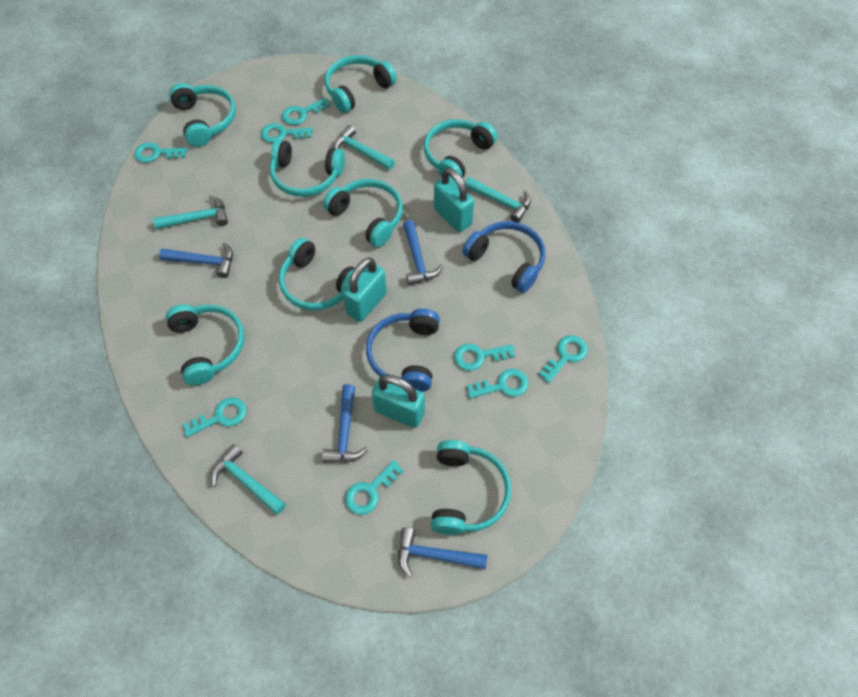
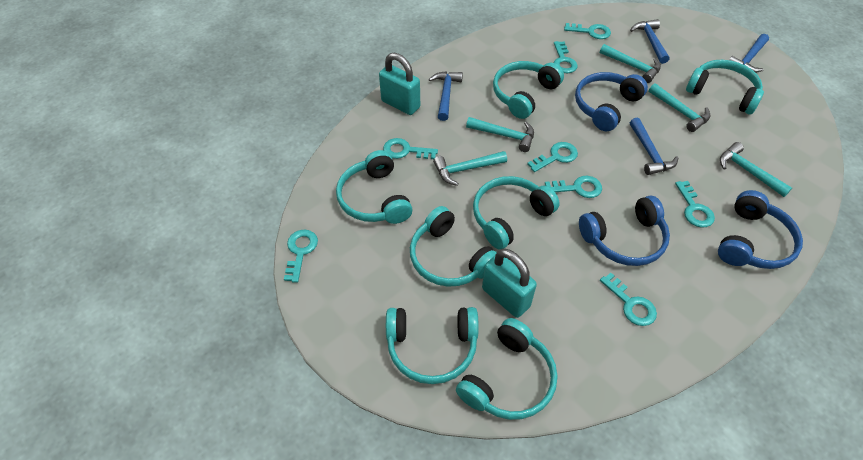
blue headphones: 2 -> 3
turquoise hammer: 4 -> 5
turquoise headphones: 8 -> 7
turquoise padlock: 3 -> 2

